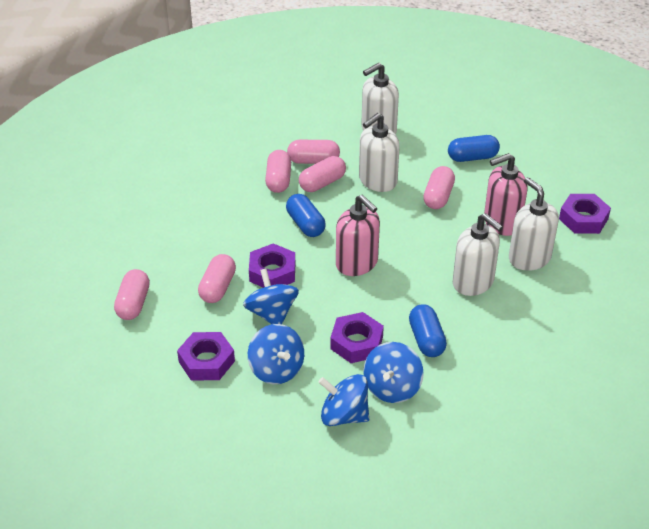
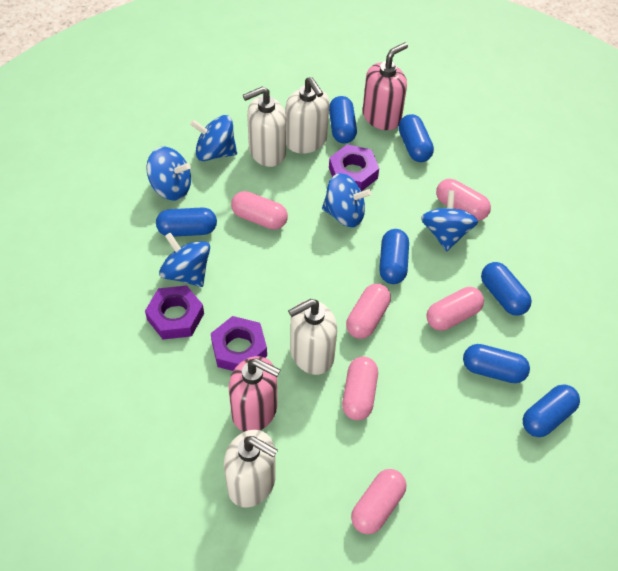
blue capsule: 3 -> 7
blue spinning top: 4 -> 5
purple nut: 4 -> 3

